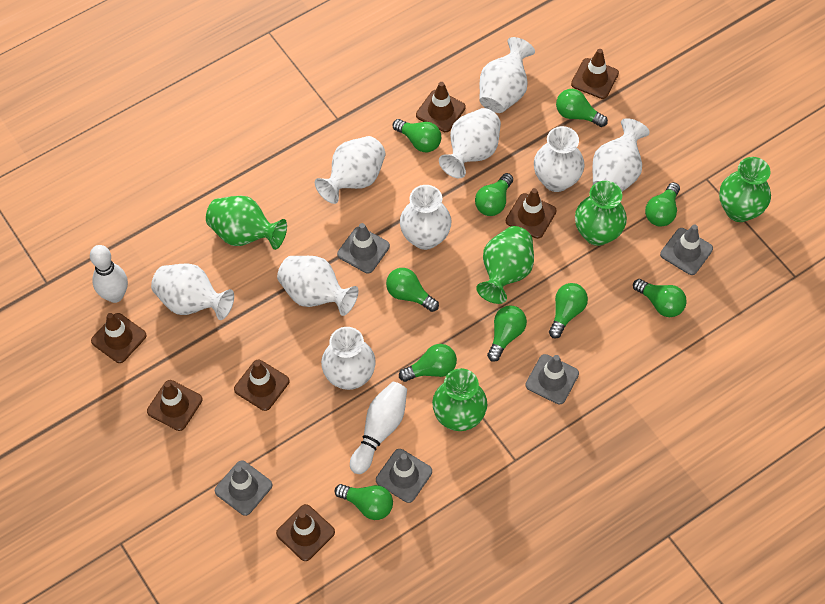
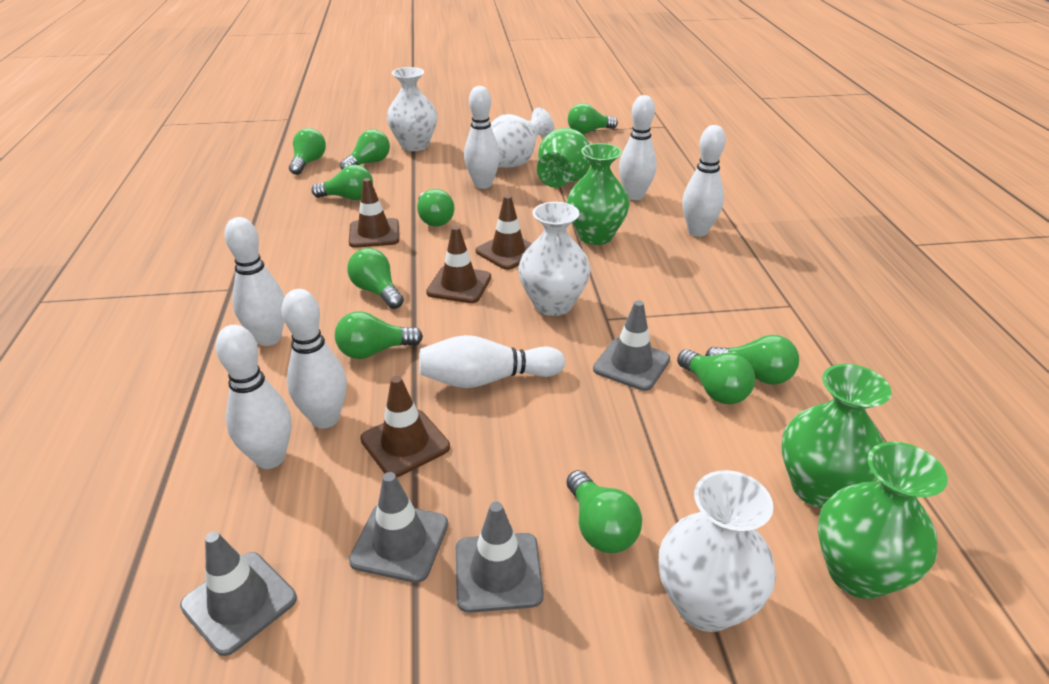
brown traffic cone: 7 -> 4
green vase: 5 -> 4
grey traffic cone: 5 -> 4
white bowling pin: 2 -> 7
white vase: 9 -> 4

